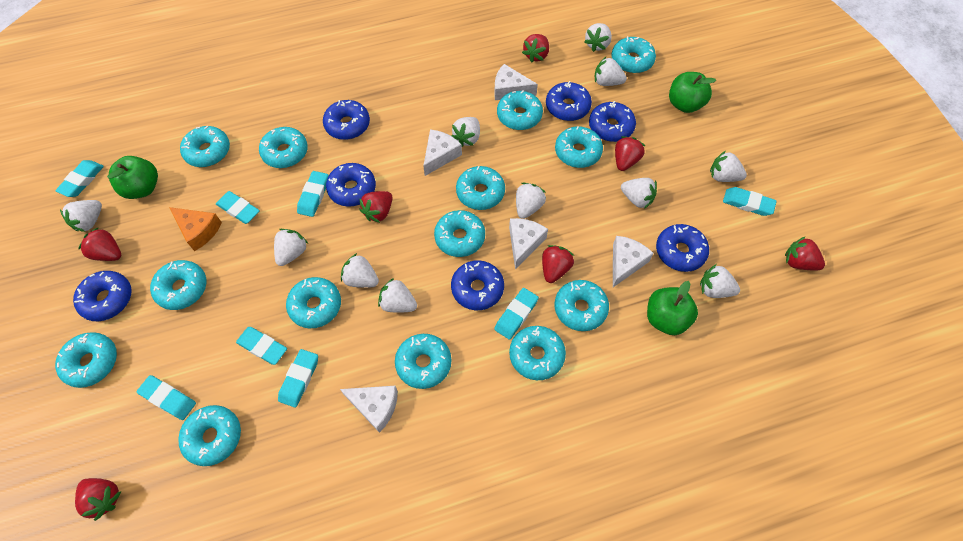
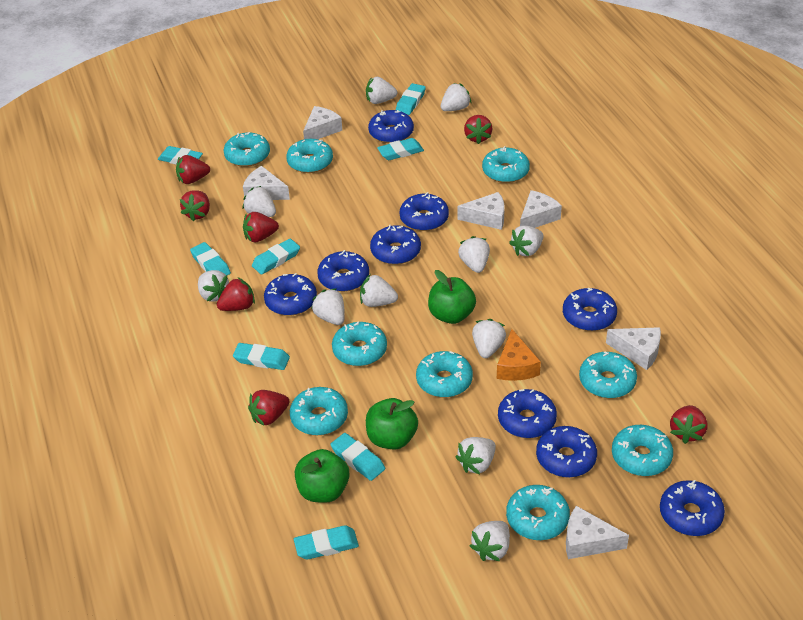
blue donut: 7 -> 9
turquoise donut: 14 -> 9
white cheese: 5 -> 6

